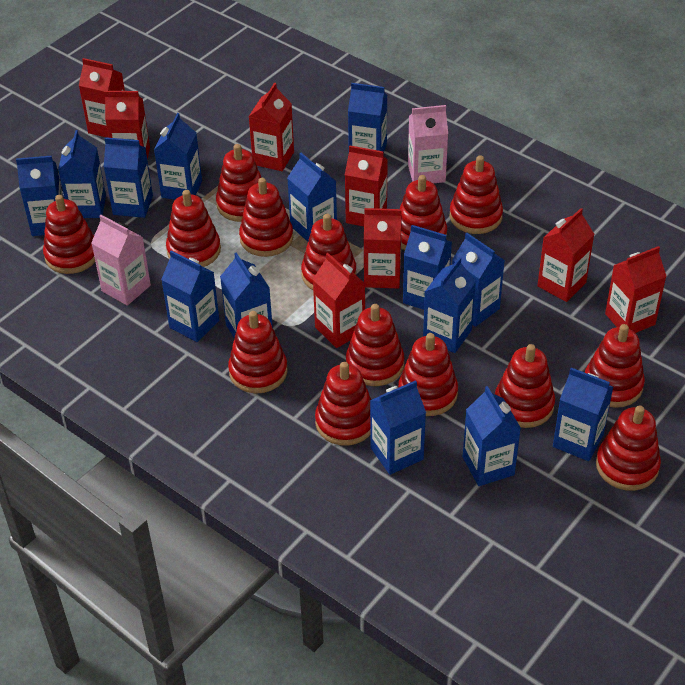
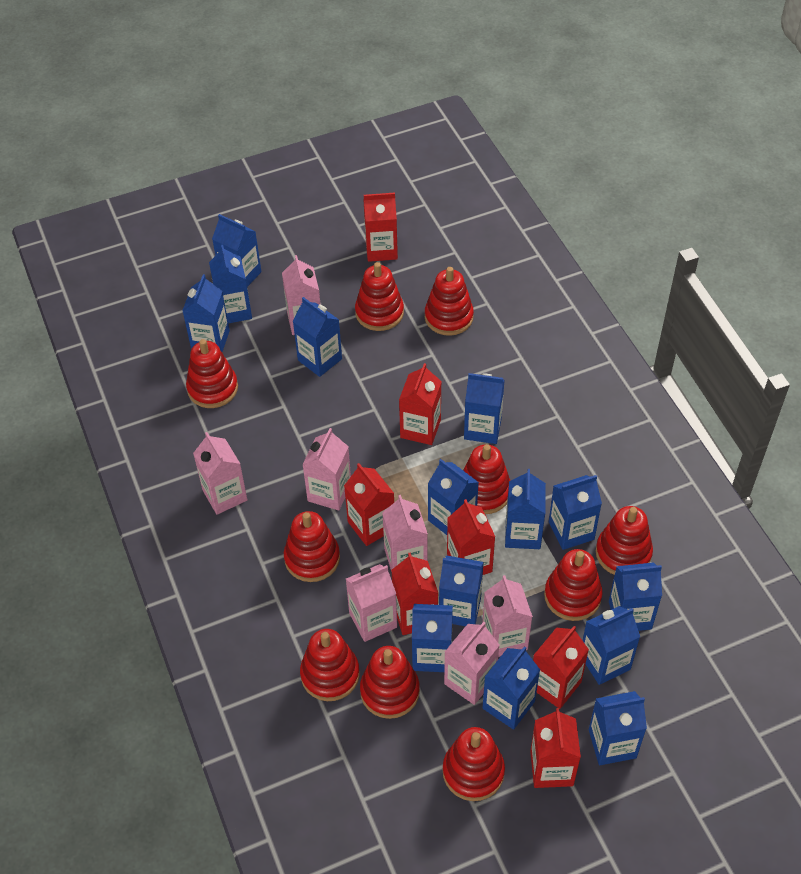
pink carton: 2 -> 7
red carton: 8 -> 7
red stacking toy: 14 -> 10

